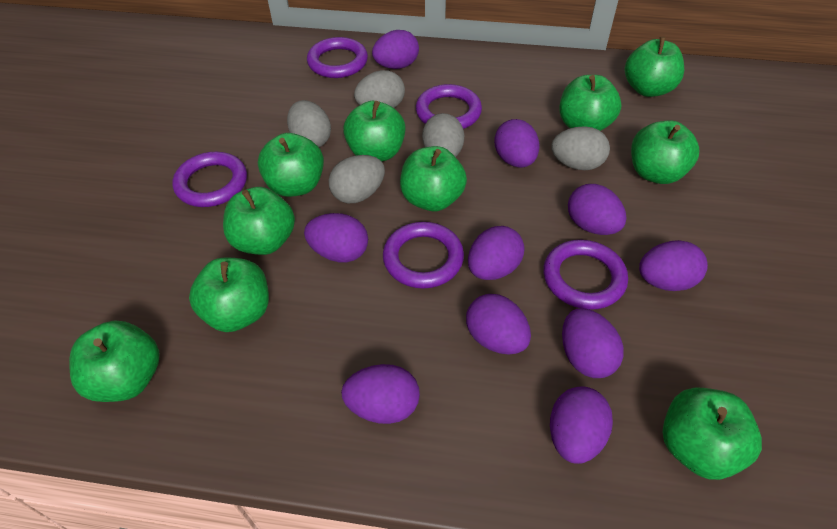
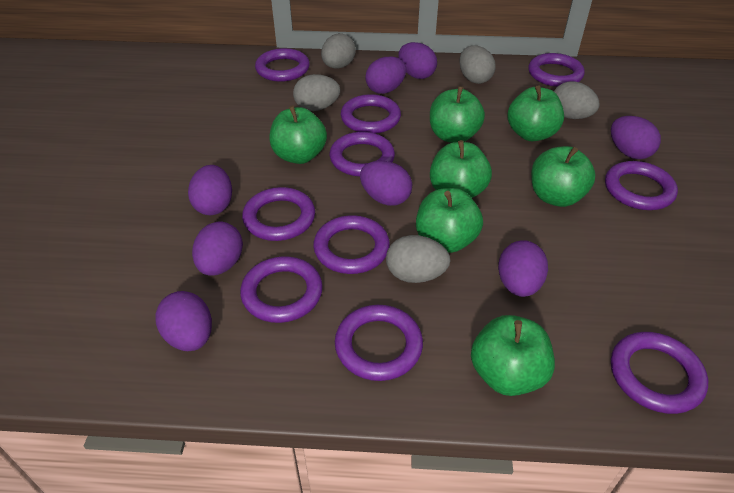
green apple: 10 -> 7
purple egg: 10 -> 8
purple ring: 5 -> 10

